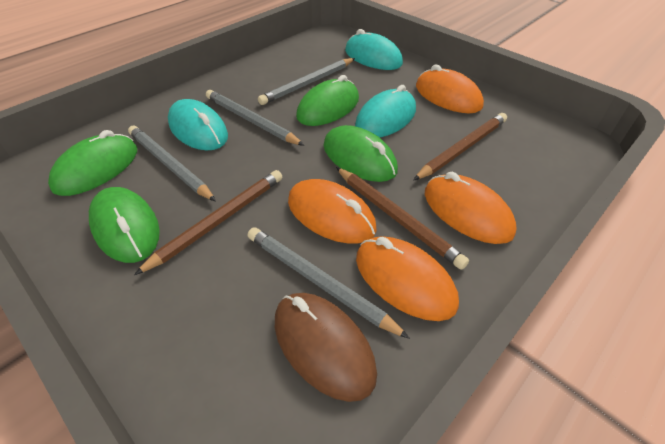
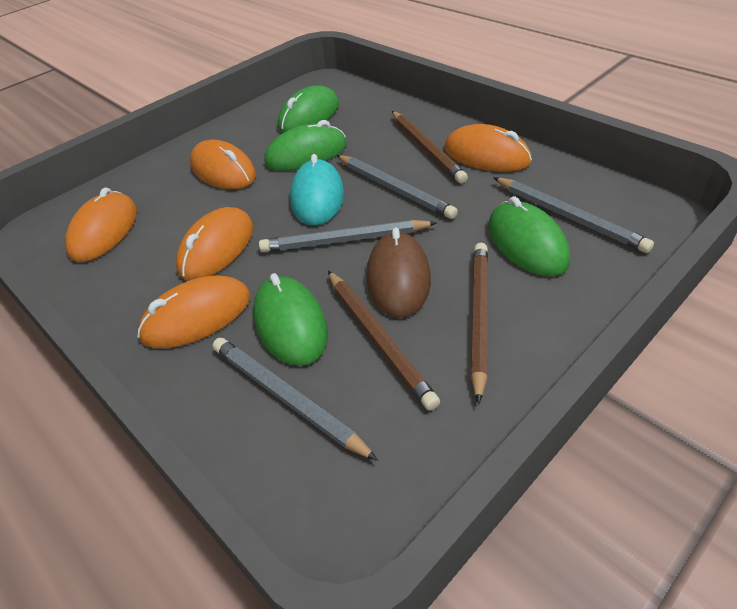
orange mouse: 4 -> 5
turquoise mouse: 3 -> 1

